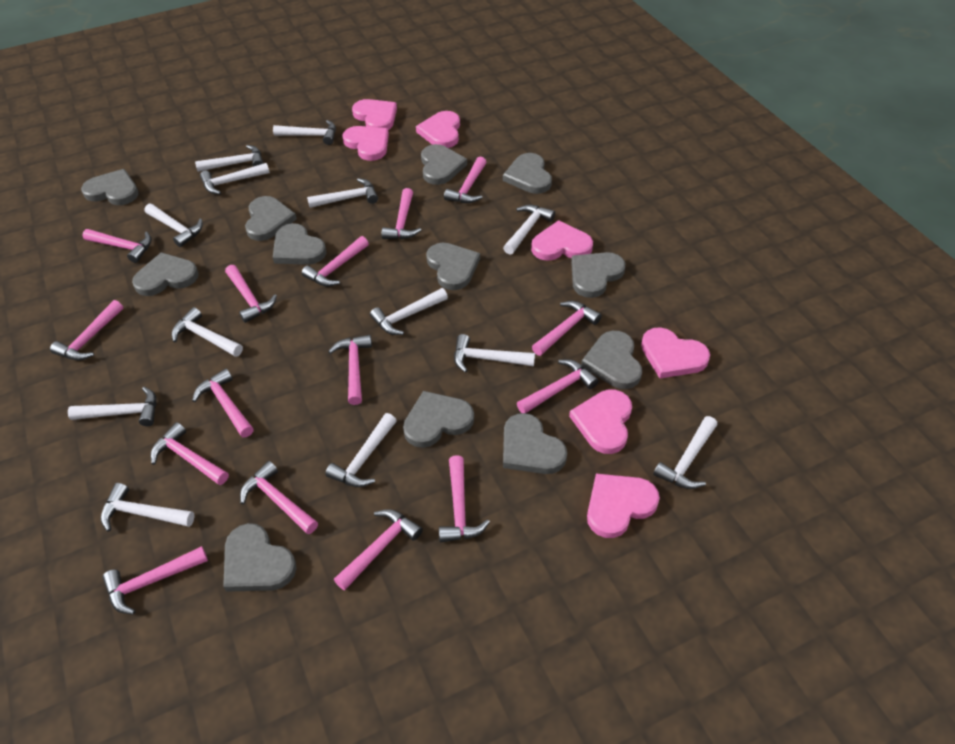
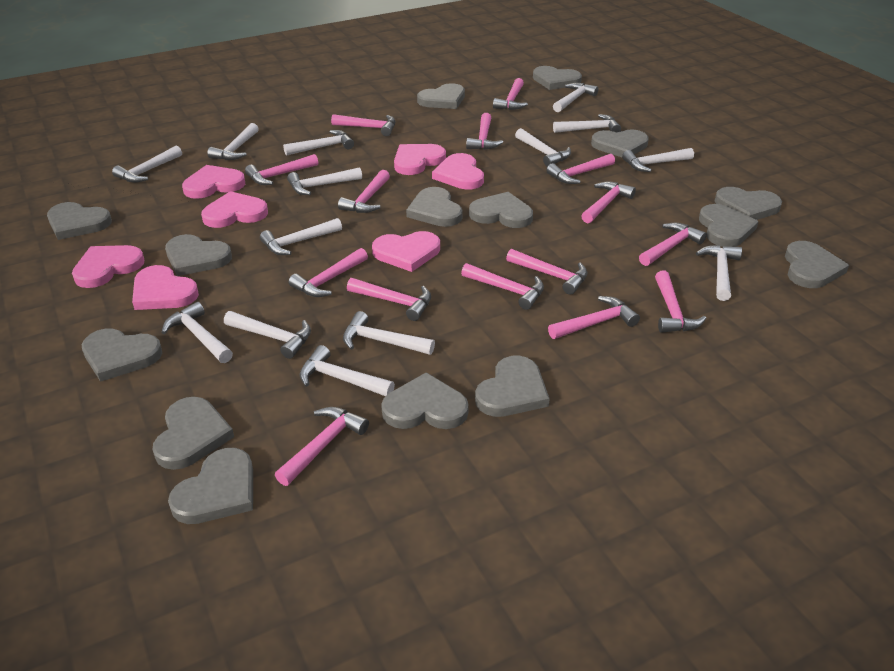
grey heart: 12 -> 15
white hammer: 13 -> 14

